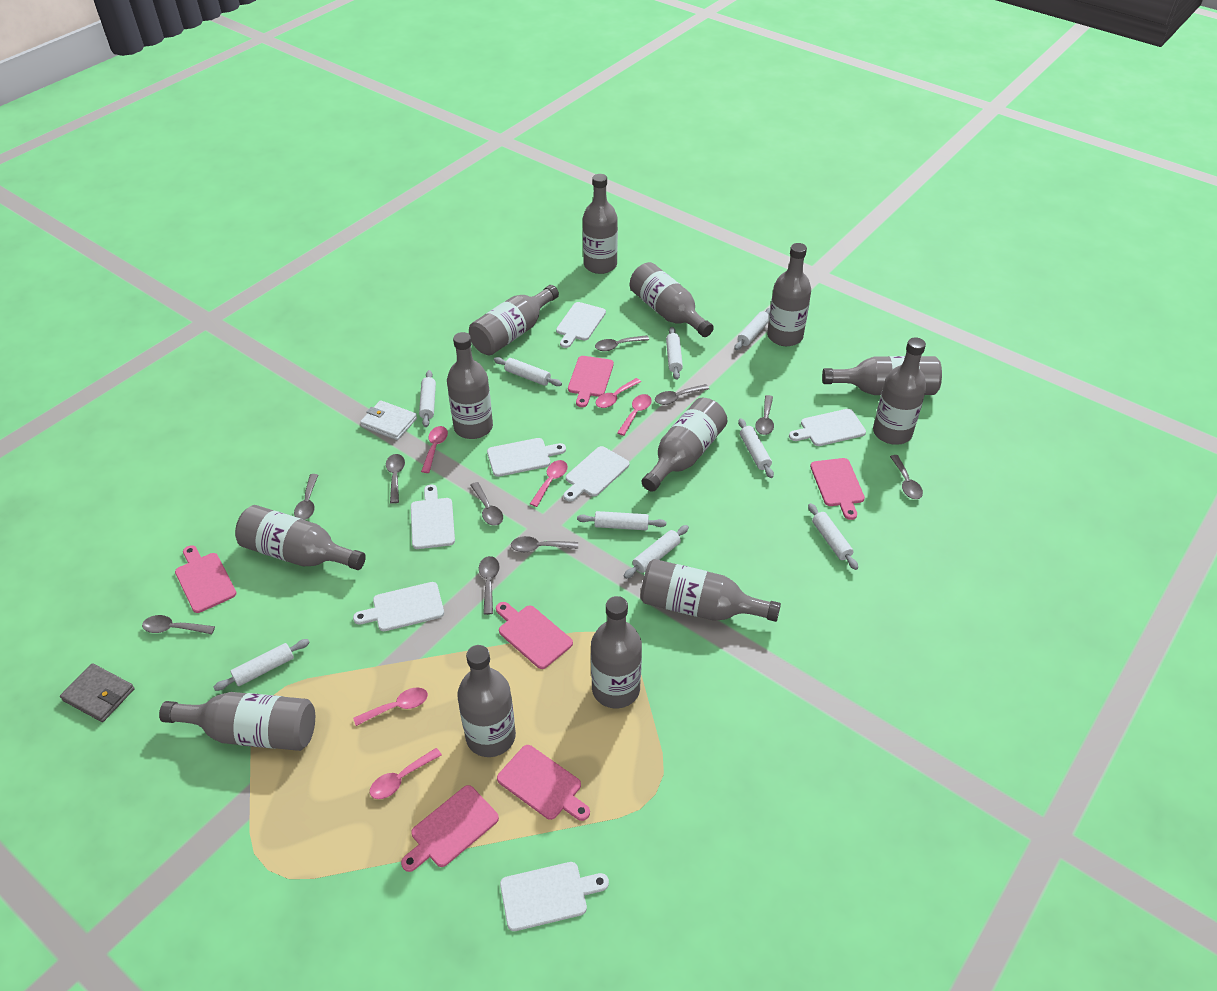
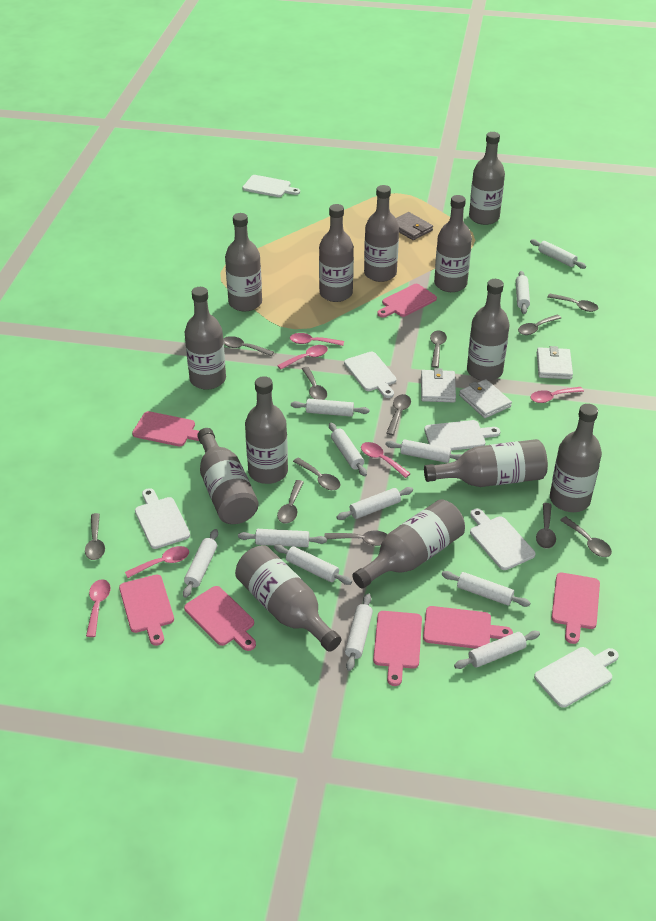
grey spoon: 10 -> 12
pink cutting board: 6 -> 7
white cutting board: 7 -> 6
white rolling pin: 9 -> 12
white wallet: 1 -> 3

